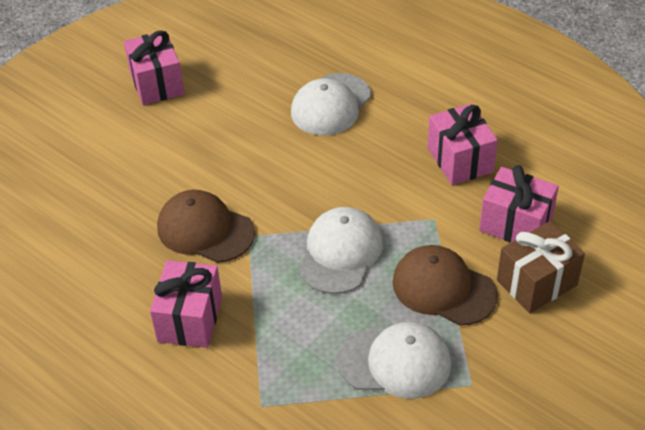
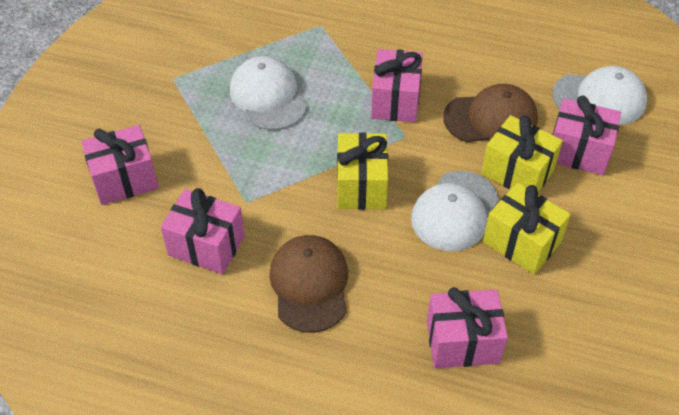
brown gift: 1 -> 0
pink gift: 4 -> 5
yellow gift: 0 -> 3

